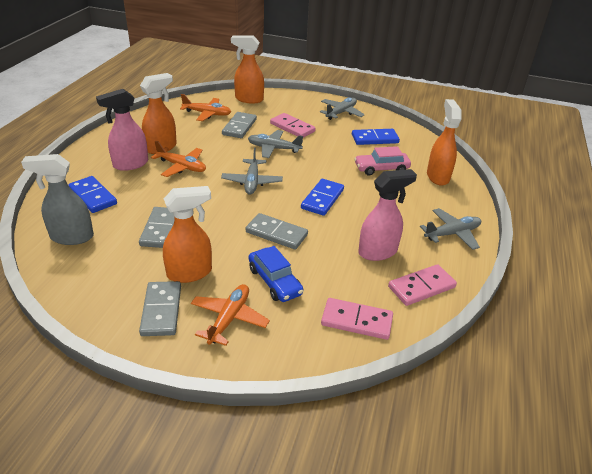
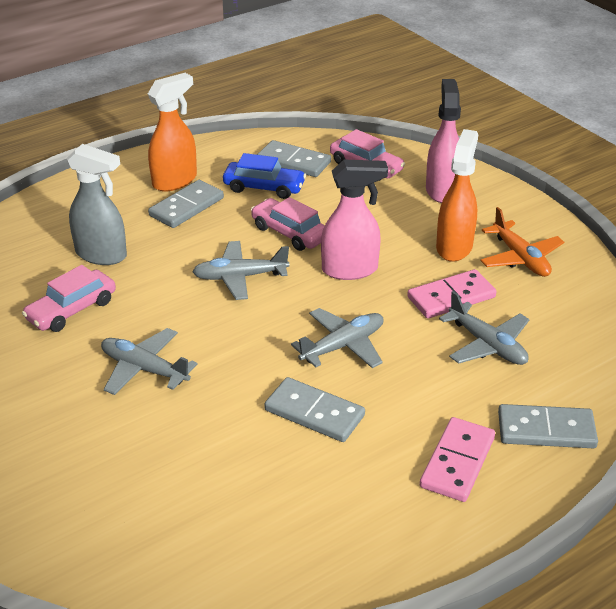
blue domino: 3 -> 0
orange plane: 3 -> 1
orange spray bottle: 4 -> 2
pink car: 1 -> 3
pink domino: 3 -> 2

